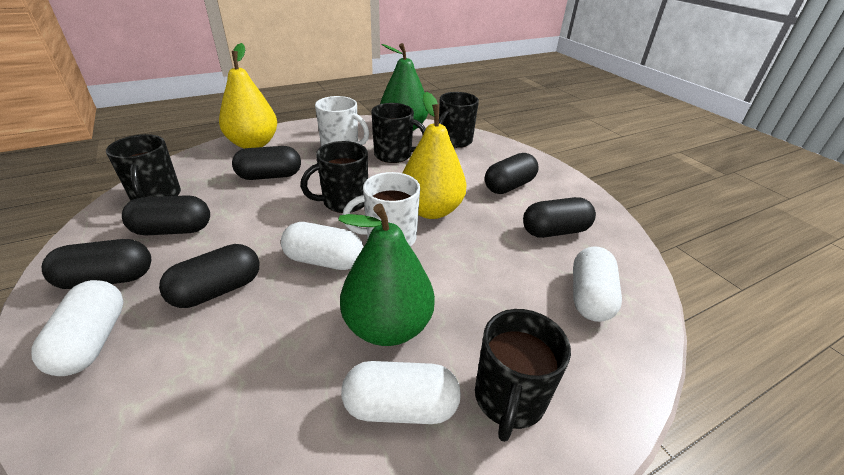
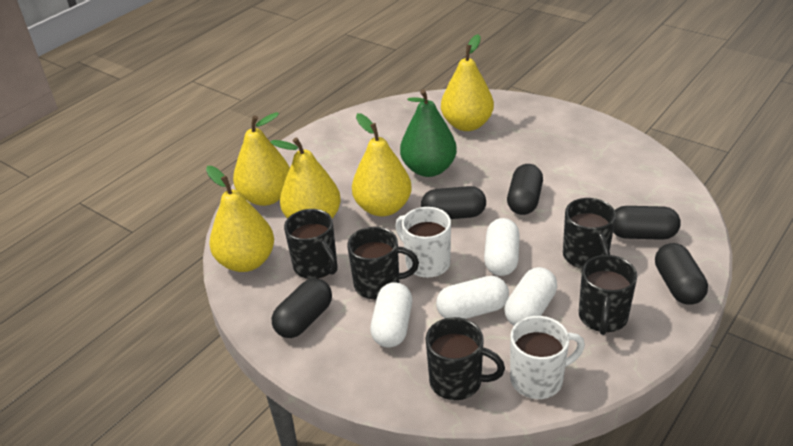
black capsule: 6 -> 5
green pear: 2 -> 1
yellow pear: 2 -> 5

